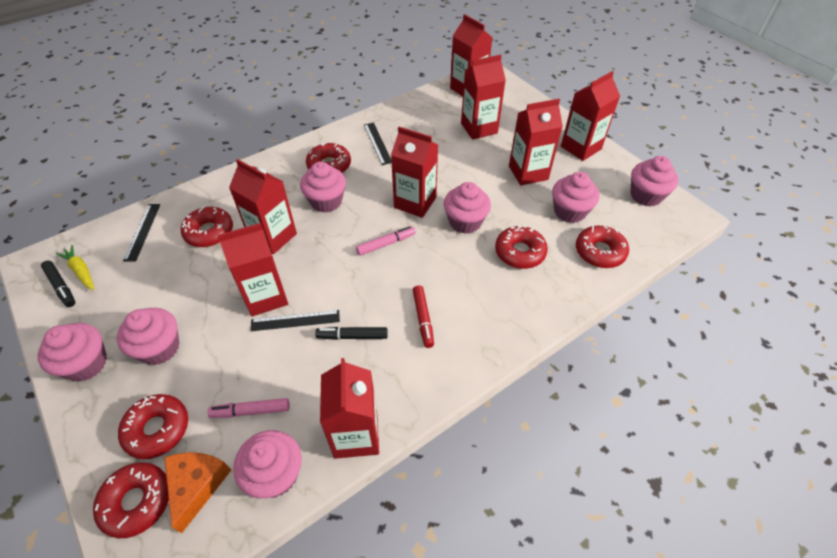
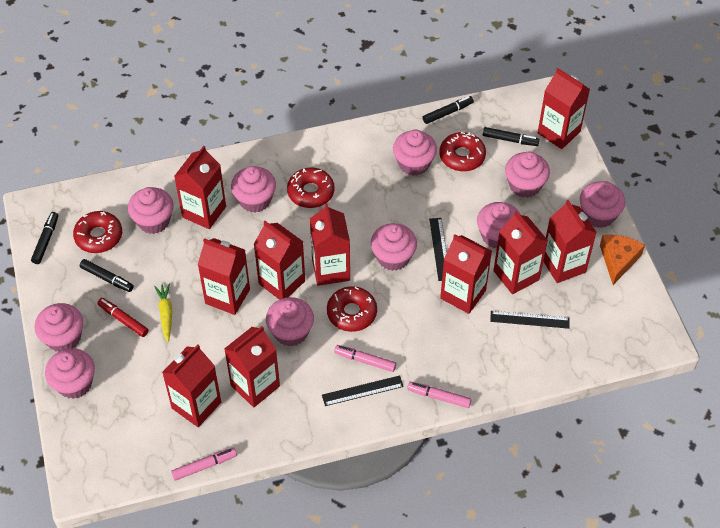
black marker: 2 -> 4
pink cupcake: 7 -> 10
pink marker: 2 -> 3
red carton: 8 -> 10
red donut: 6 -> 4

